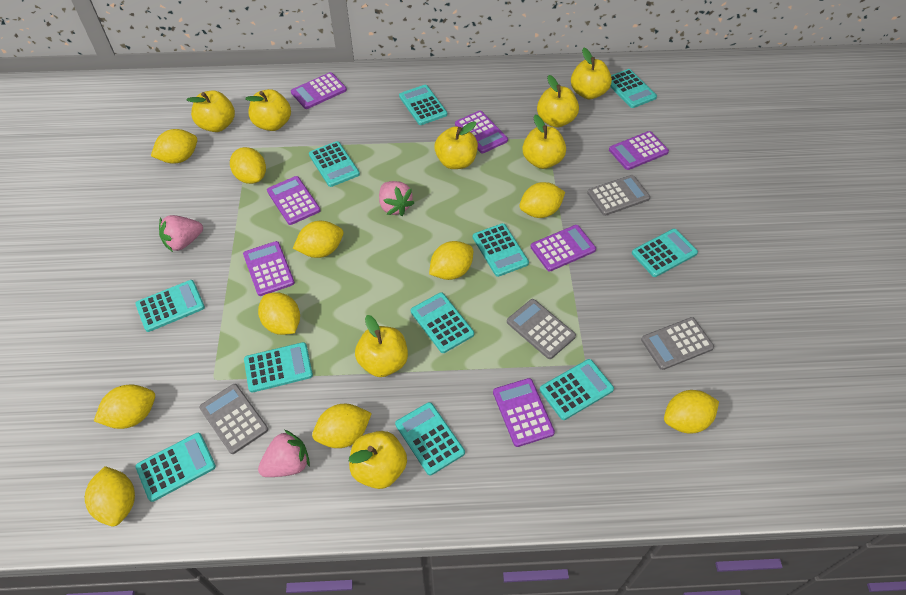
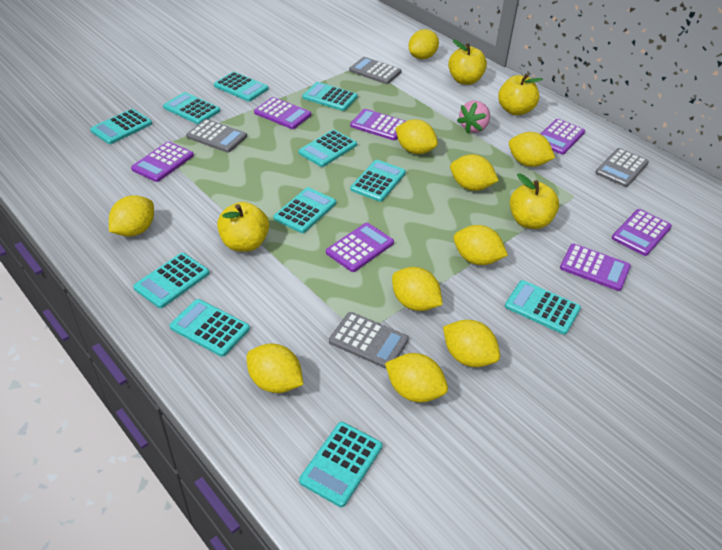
pink strawberry: 3 -> 1
yellow apple: 8 -> 4

